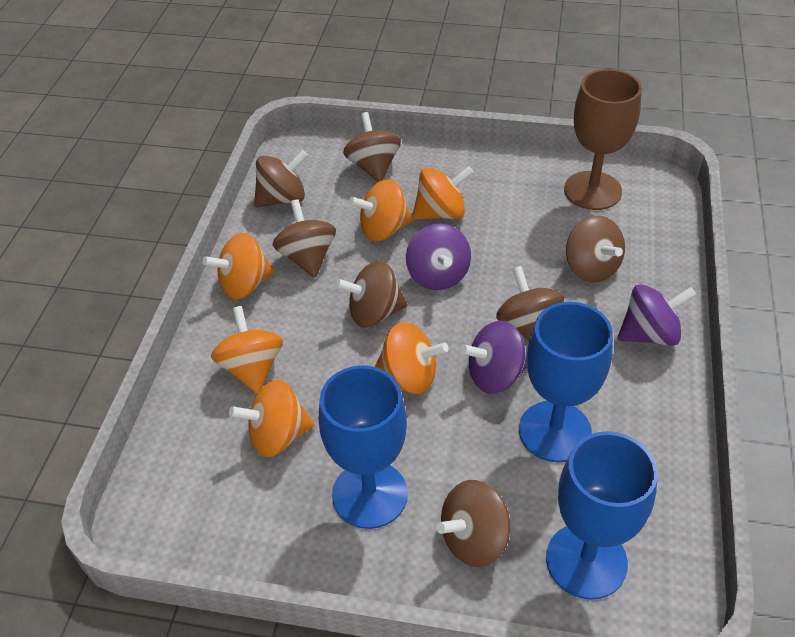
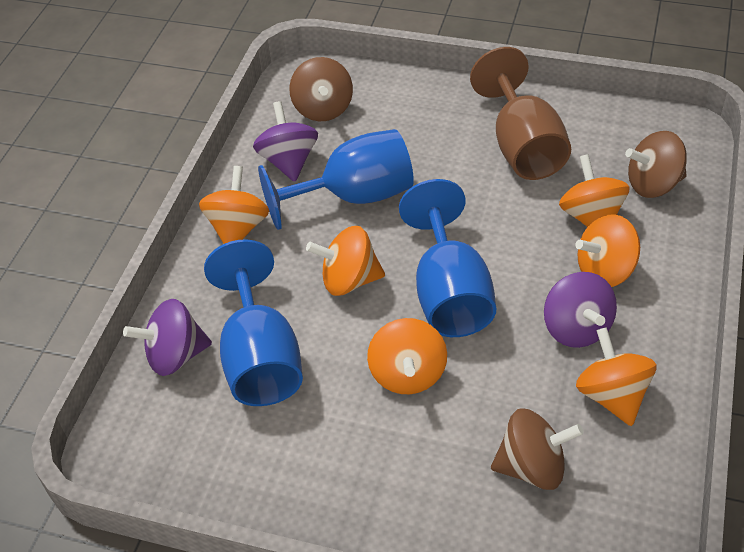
brown spinning top: 7 -> 3

